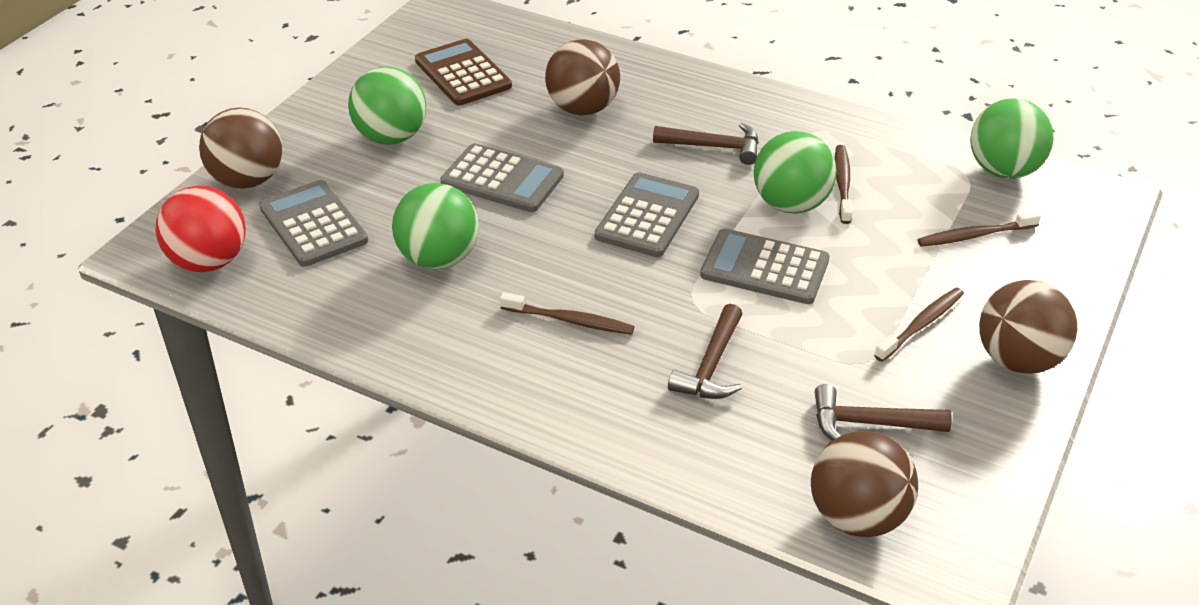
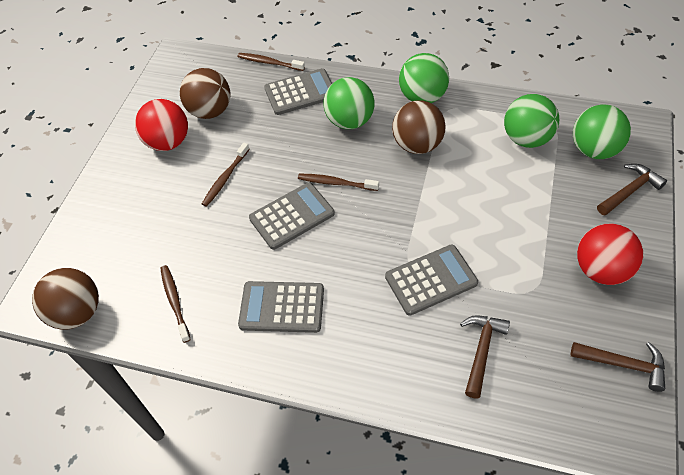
brown ball: 4 -> 3
brown calculator: 1 -> 0
red ball: 1 -> 2

